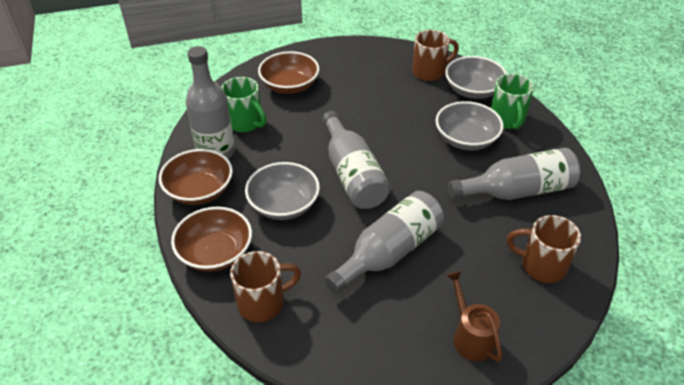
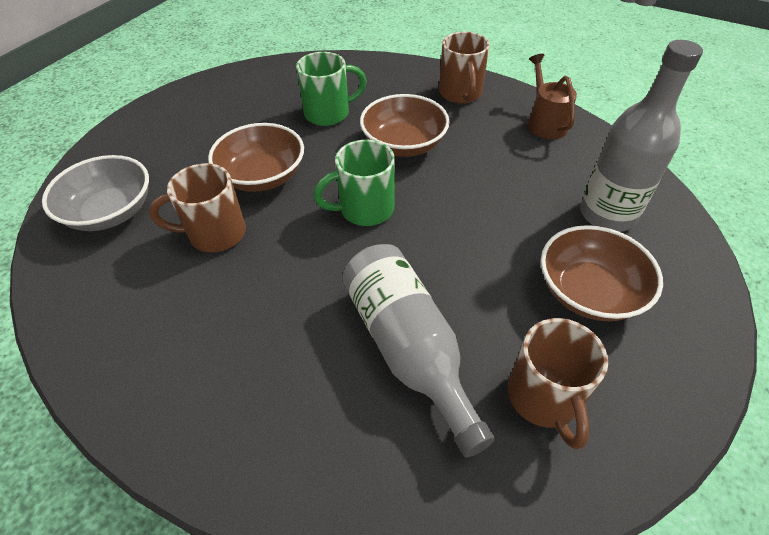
grey bottle: 4 -> 2
grey bowl: 3 -> 1

